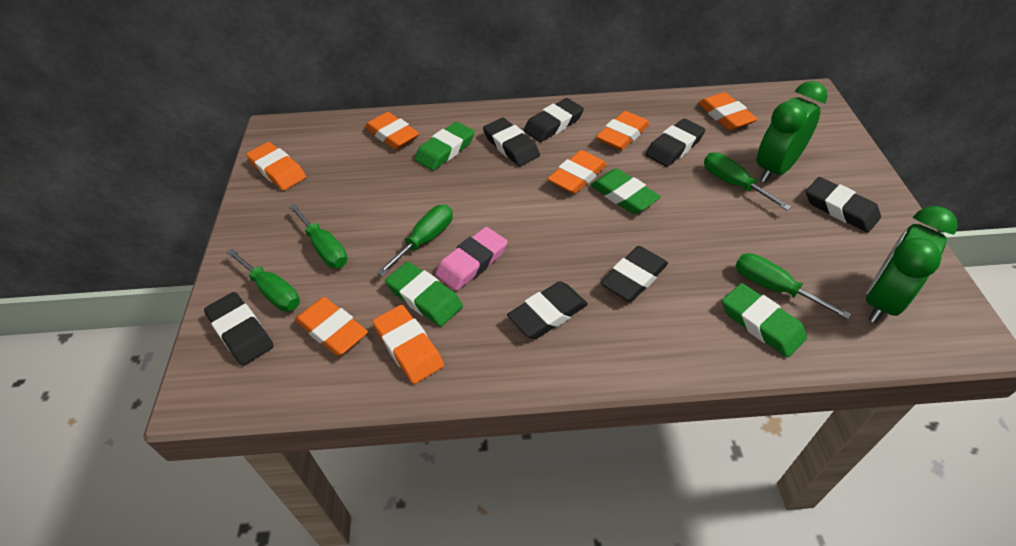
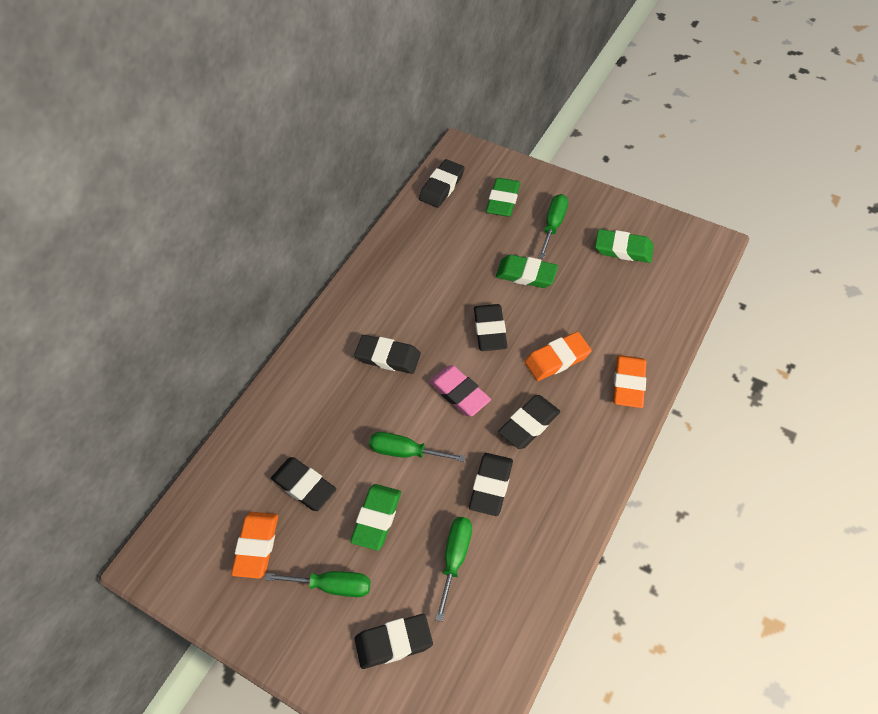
green clock: 2 -> 0
green screwdriver: 5 -> 4
orange eraser: 7 -> 3

